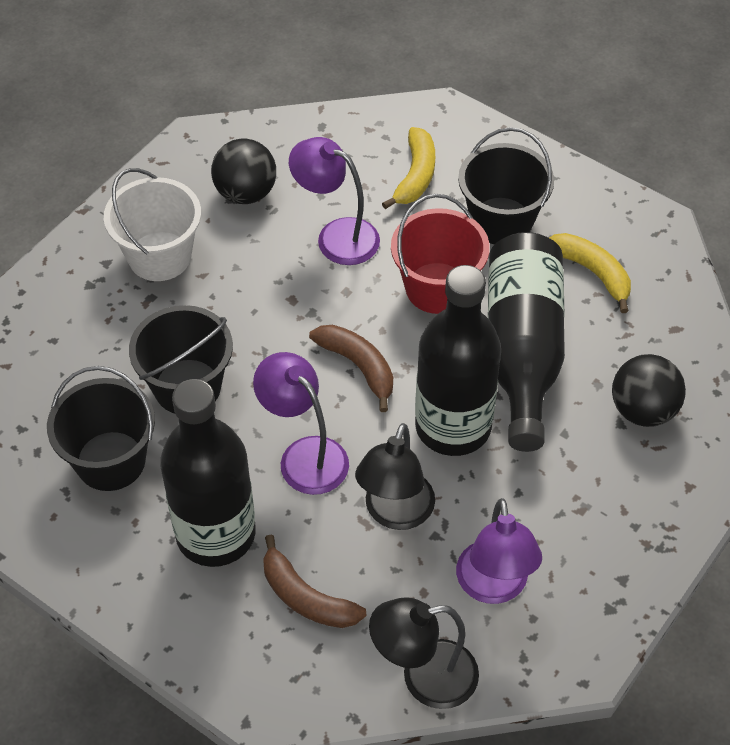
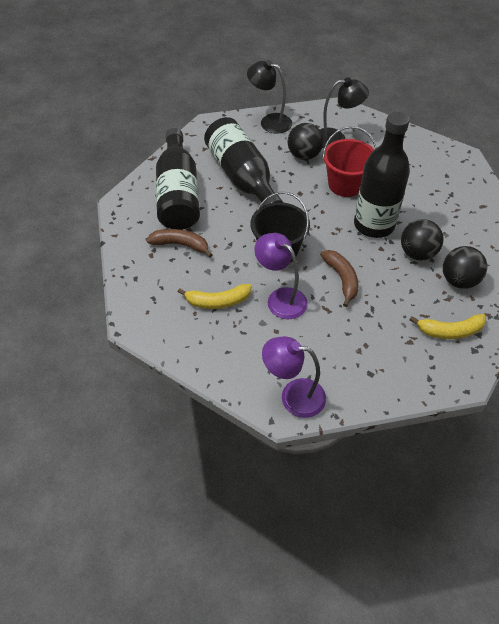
black ball: 2 -> 3
black bucket: 3 -> 1
purple lamp: 3 -> 2
white bucket: 1 -> 0

